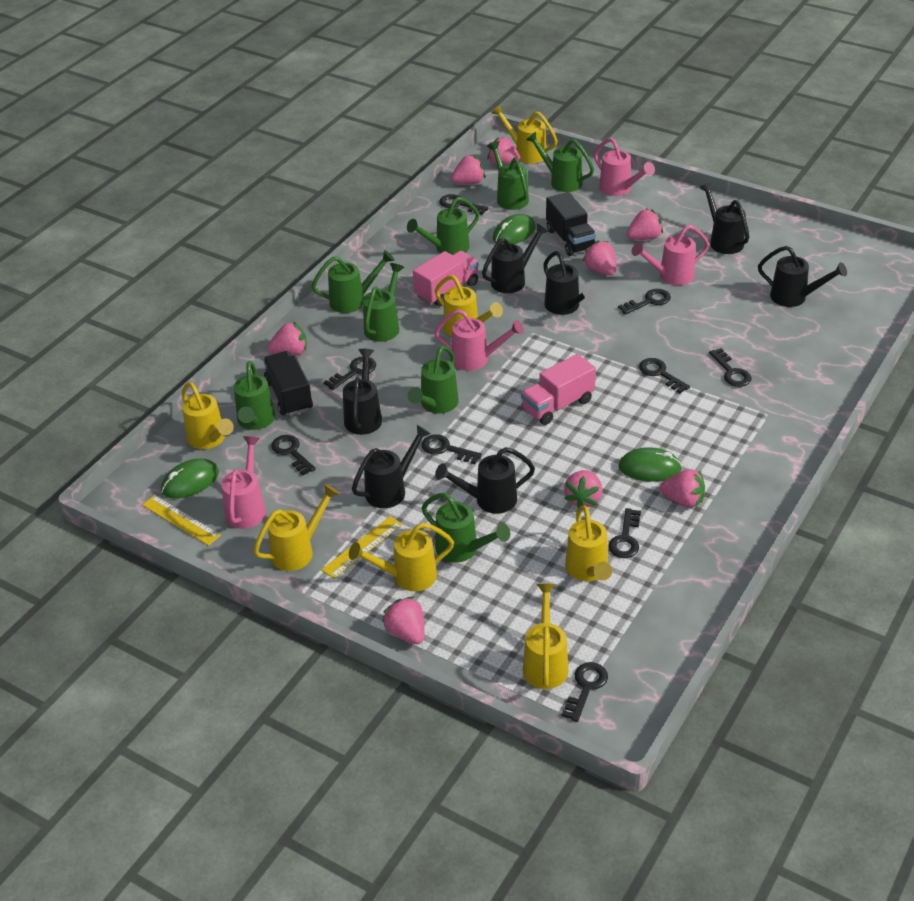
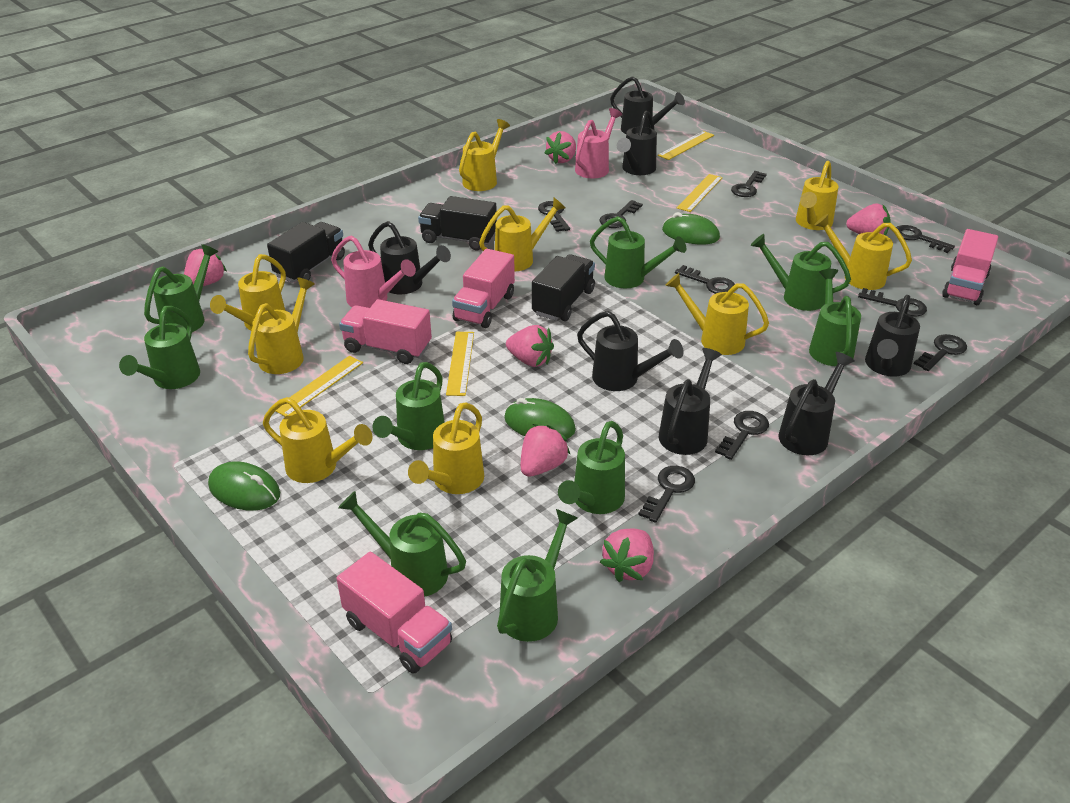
black truck: 2 -> 3
green watering can: 8 -> 9
pink strawberry: 8 -> 6
pink truck: 2 -> 4
pink watering can: 4 -> 2
yellow ruler: 2 -> 4
yellow watering can: 7 -> 9

